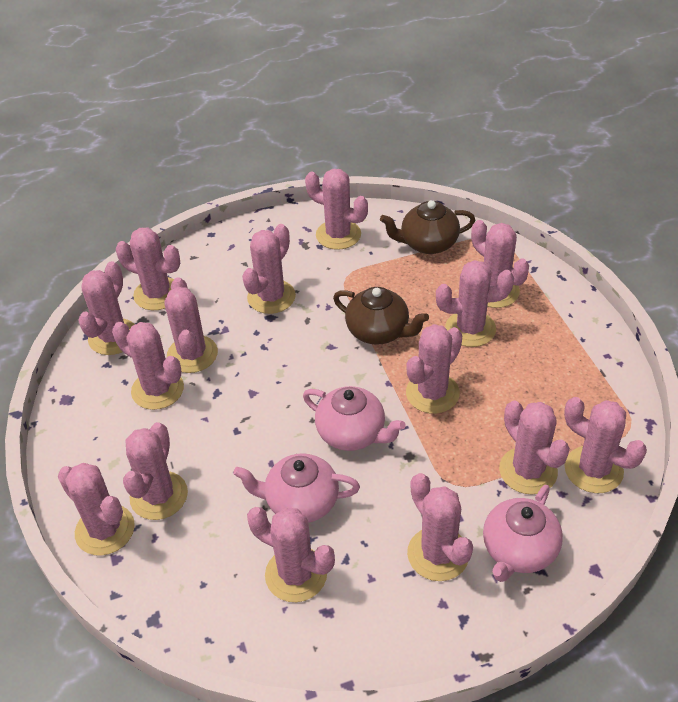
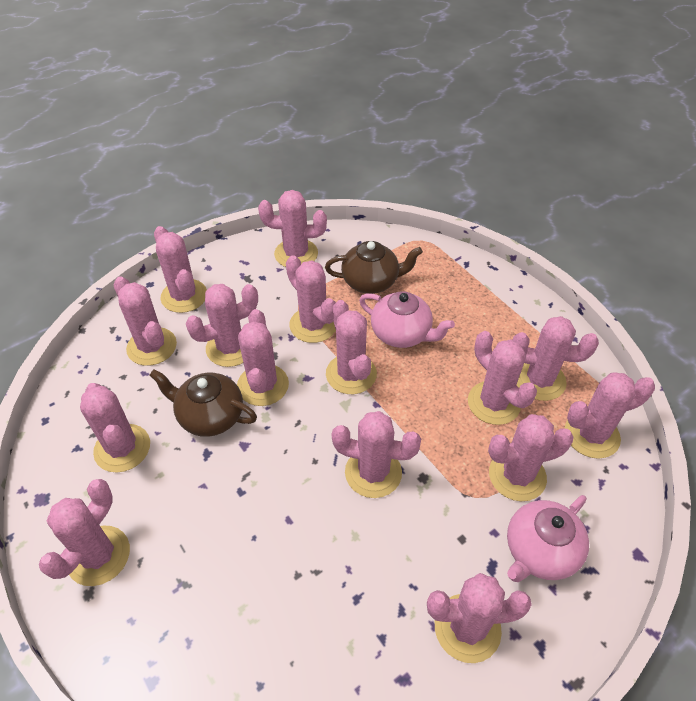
pink teapot: 3 -> 2

